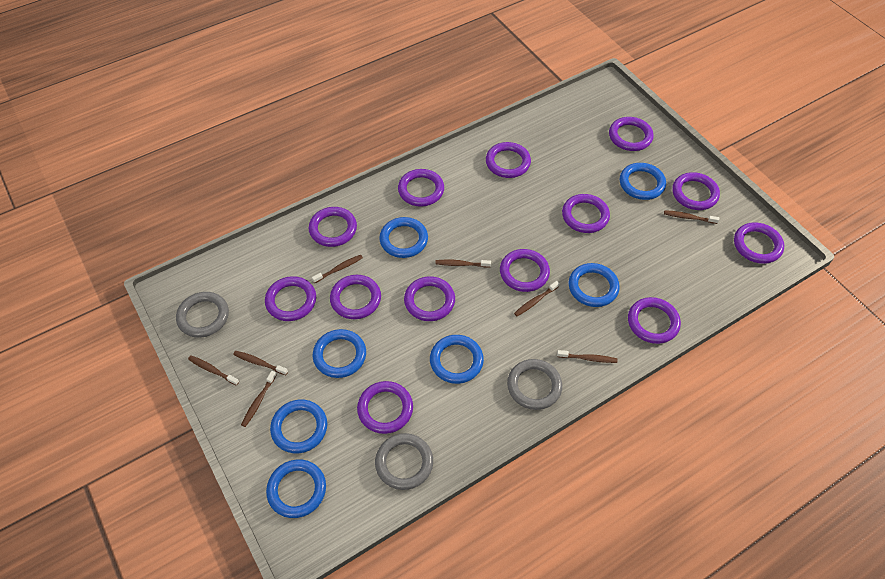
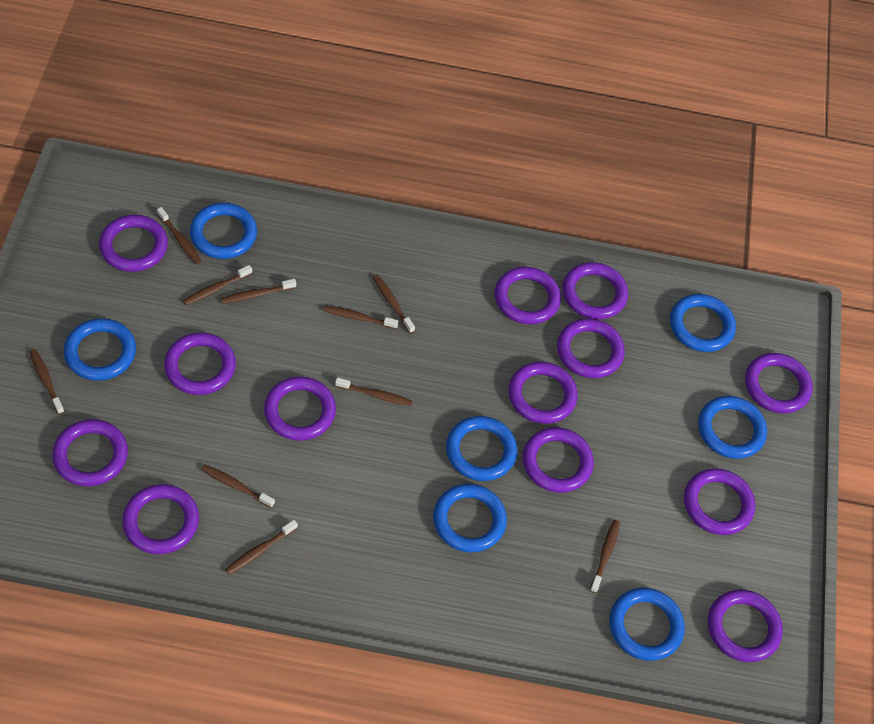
brown toothbrush: 8 -> 10
grey ring: 3 -> 0

